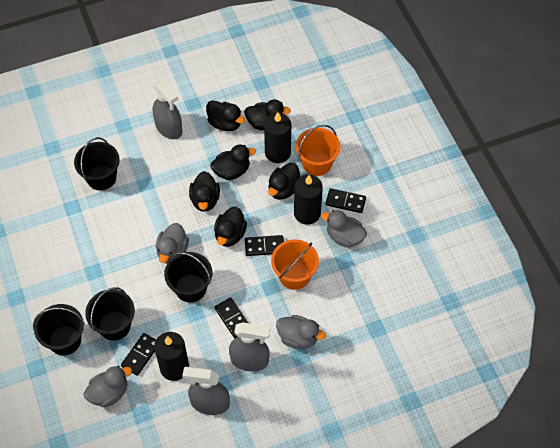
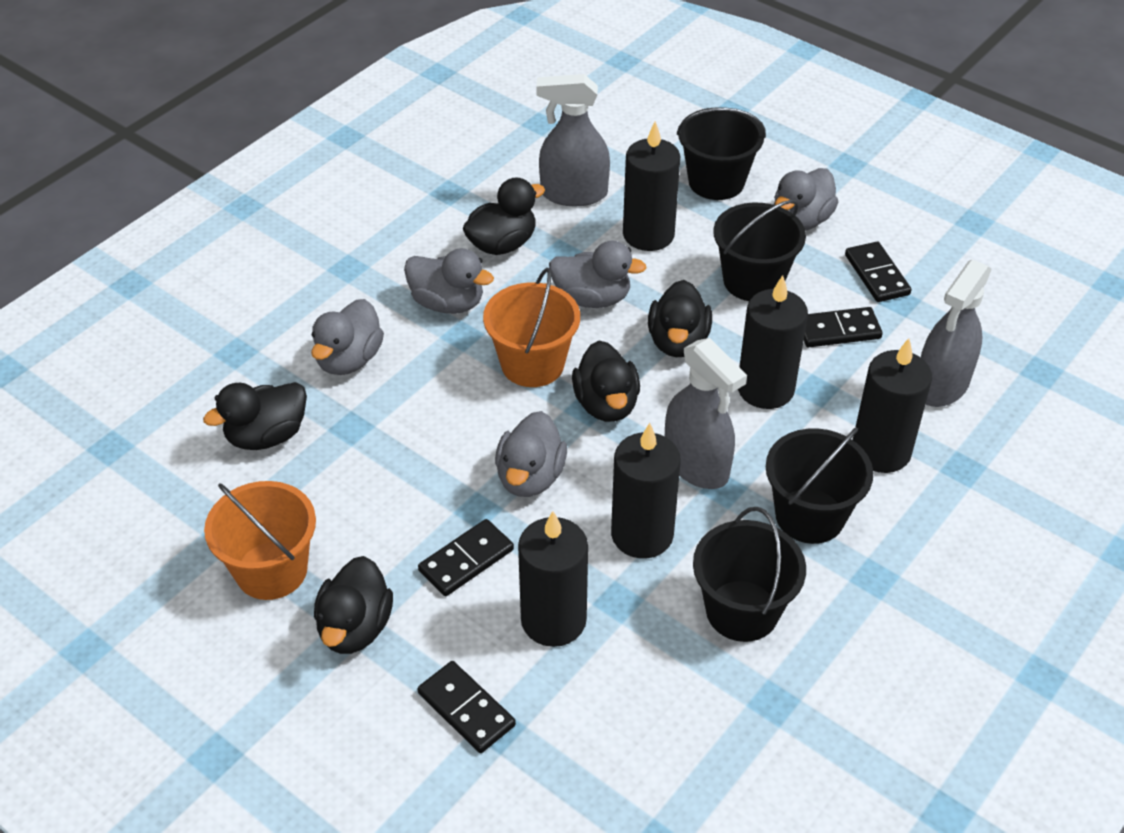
black candle: 3 -> 5
black duck: 6 -> 5
grey duck: 4 -> 5

